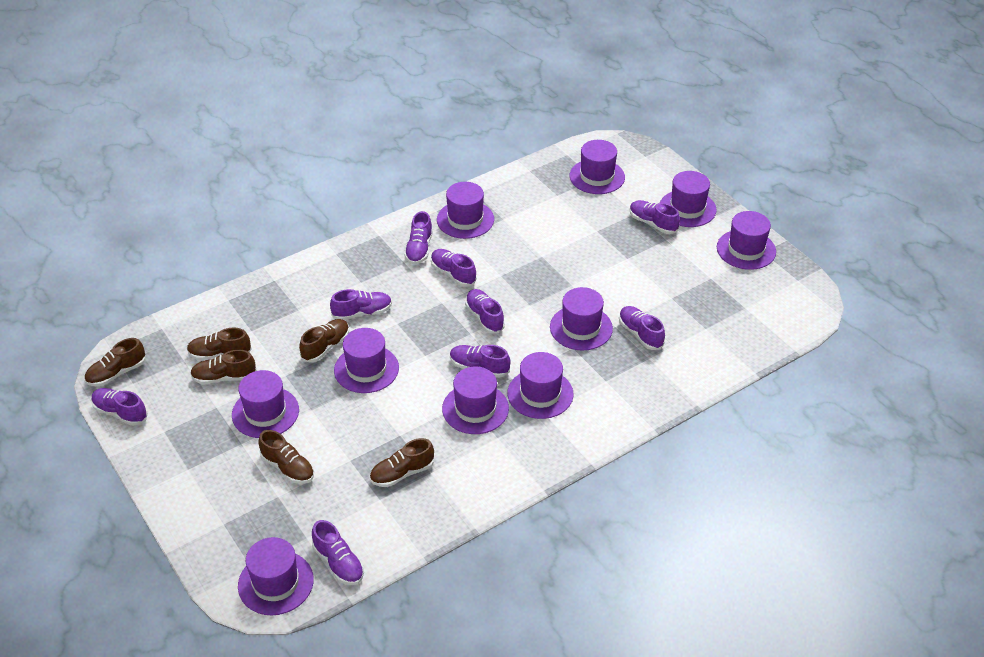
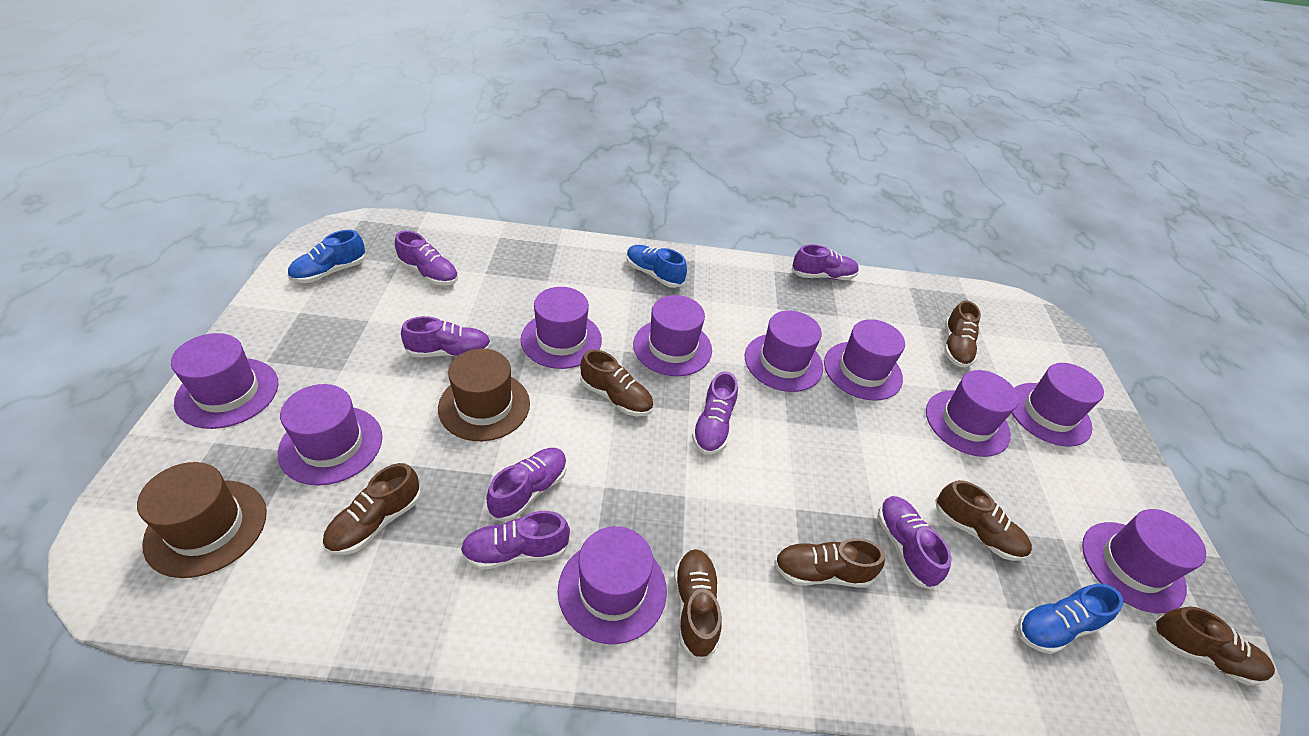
blue shoe: 0 -> 3
brown hat: 0 -> 2
brown shoe: 6 -> 7
purple shoe: 9 -> 7

